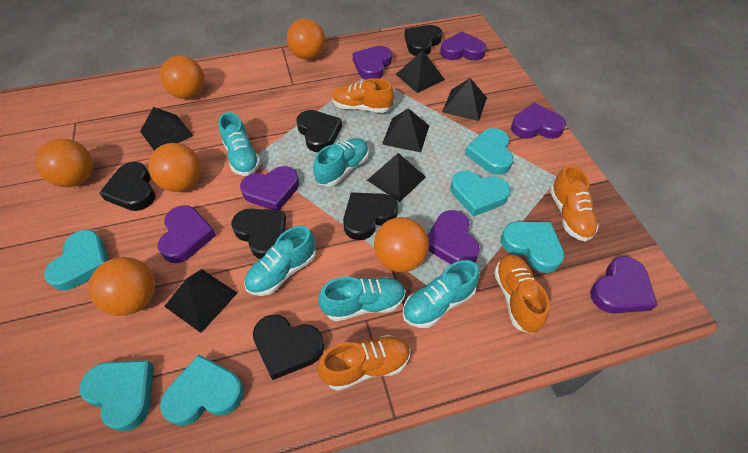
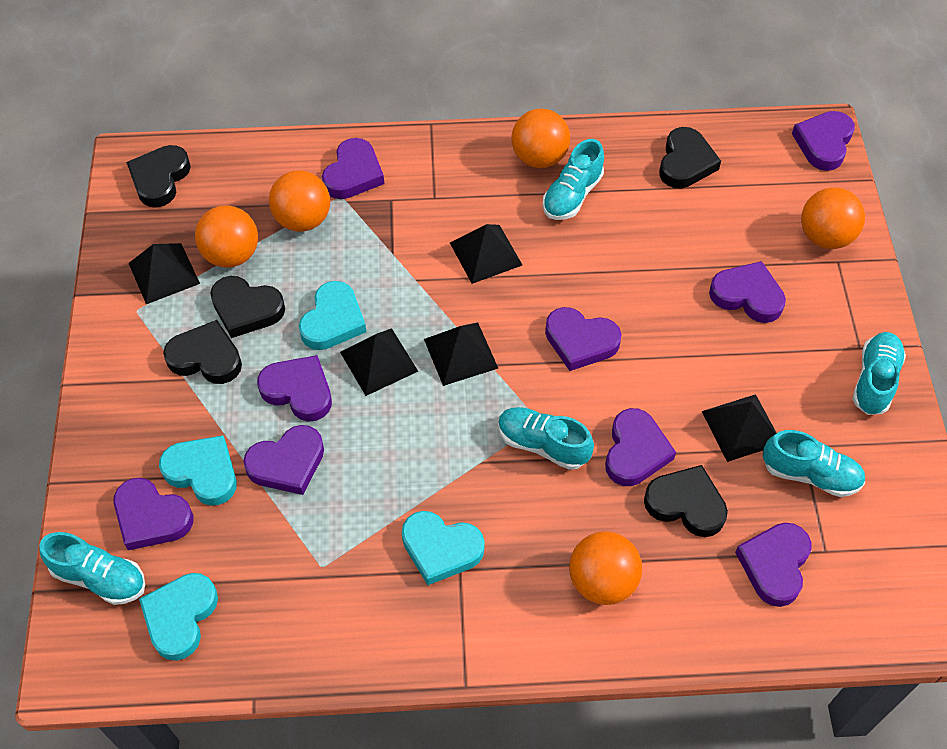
black heart: 6 -> 5
black pyramid: 6 -> 5
orange ball: 6 -> 5
orange shoe: 4 -> 0
purple heart: 7 -> 9
turquoise heart: 6 -> 4

